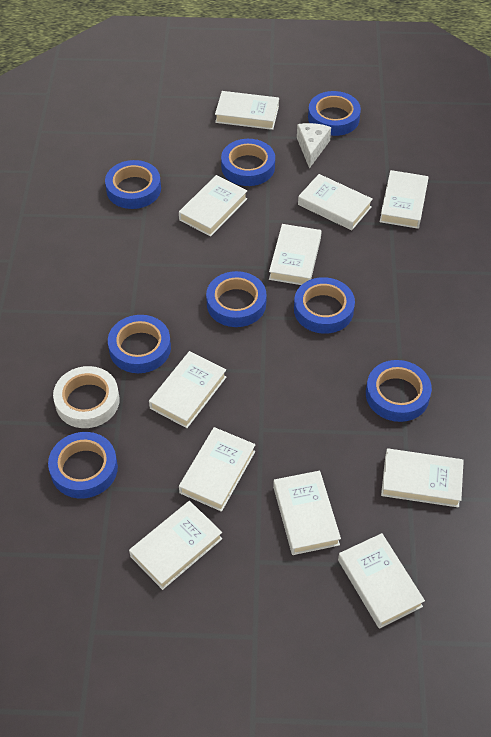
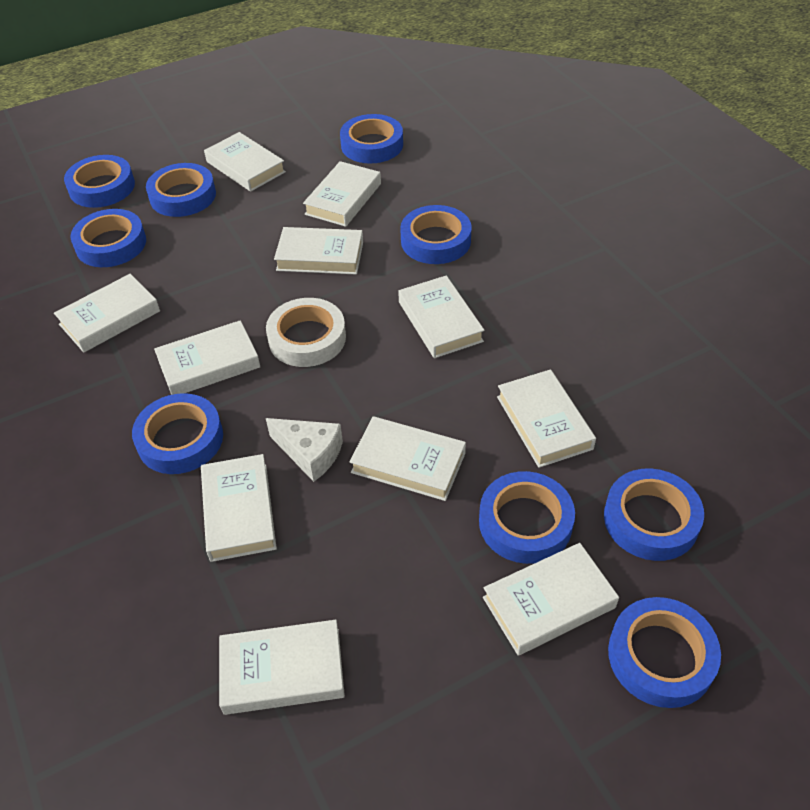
blue tape: 8 -> 9

